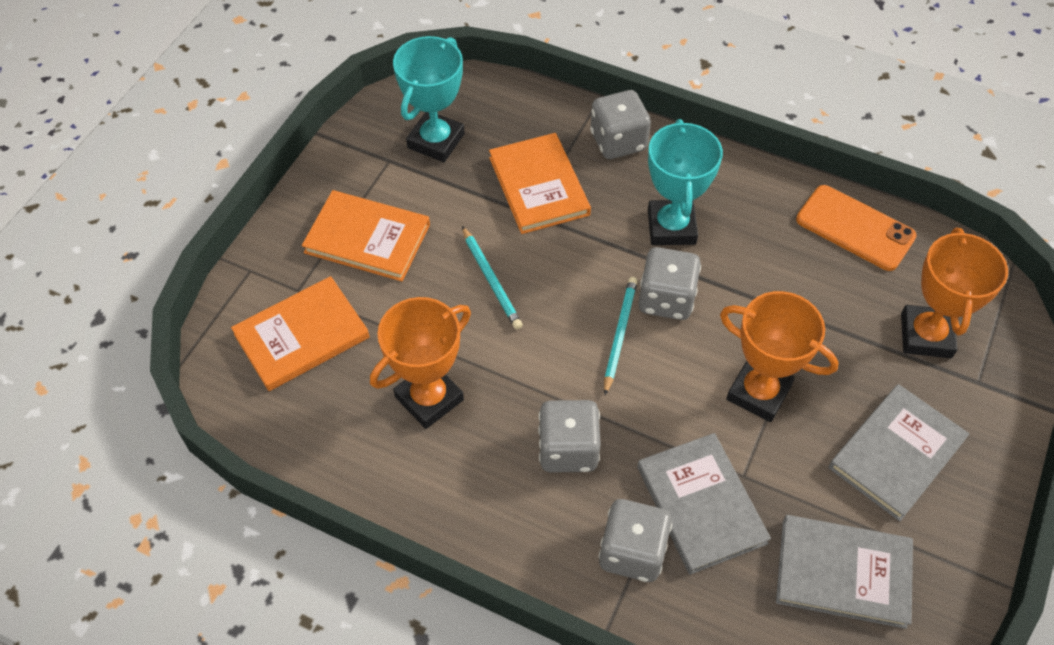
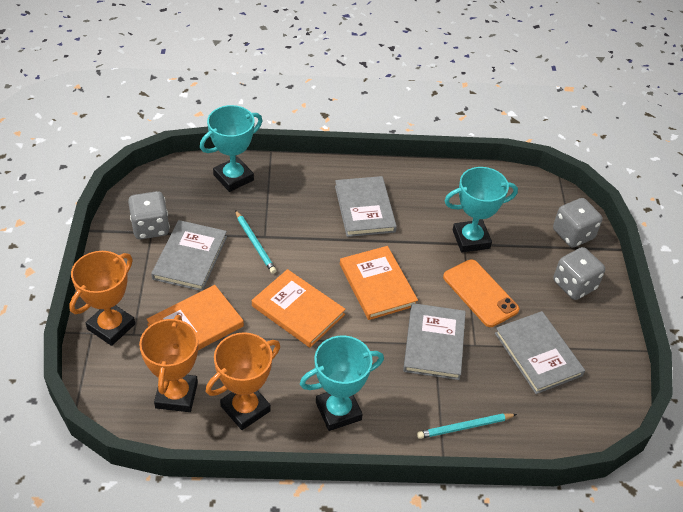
grey book: 3 -> 4
grey dice: 4 -> 3
turquoise trophy: 2 -> 3

